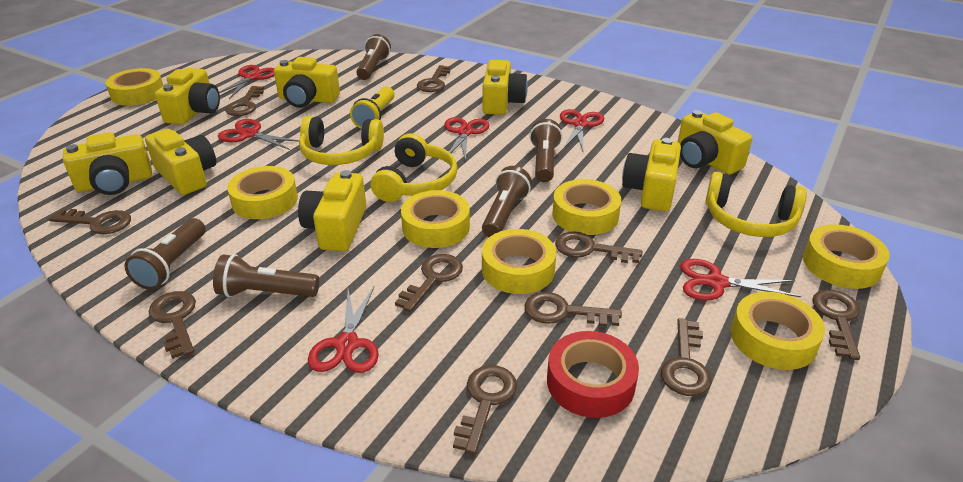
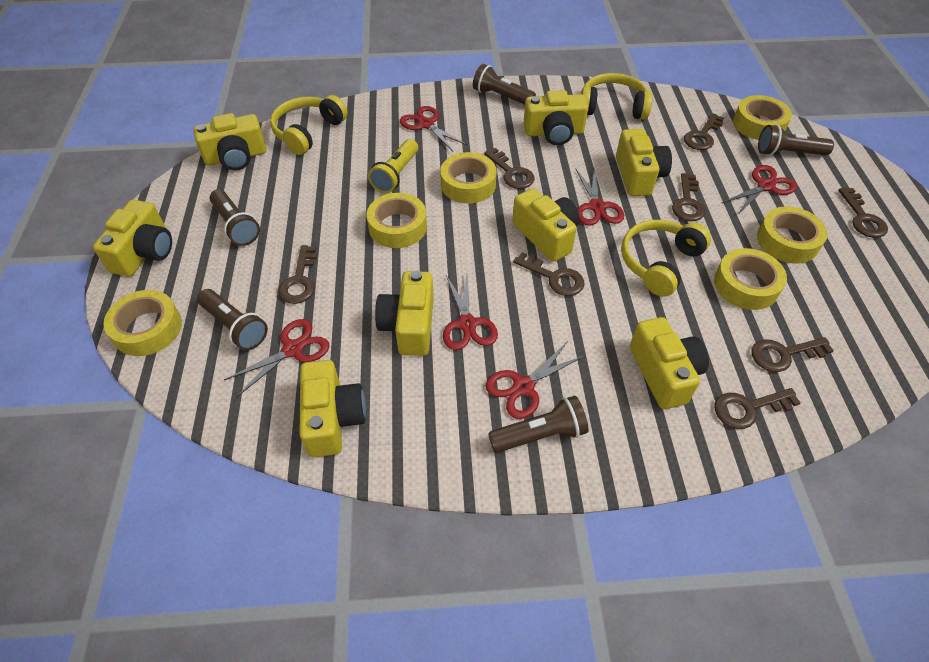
brown key: 10 -> 8
red tape: 1 -> 0
yellow tape: 7 -> 6

